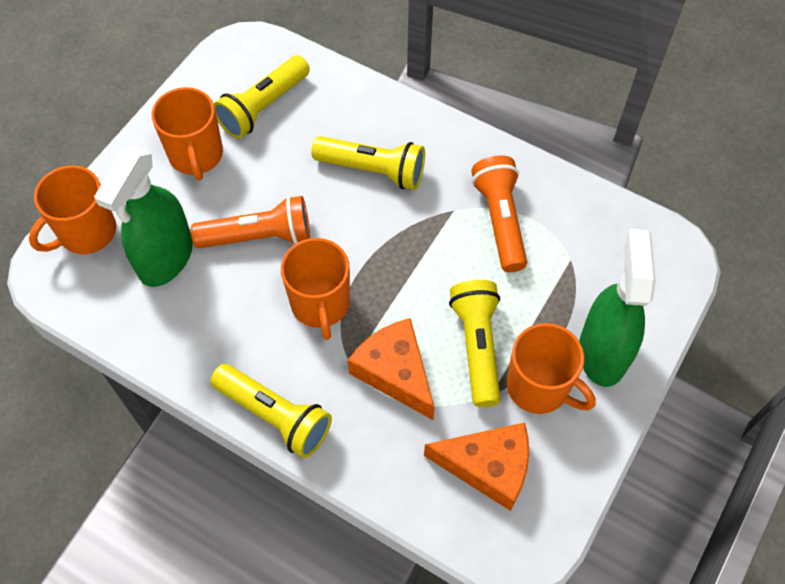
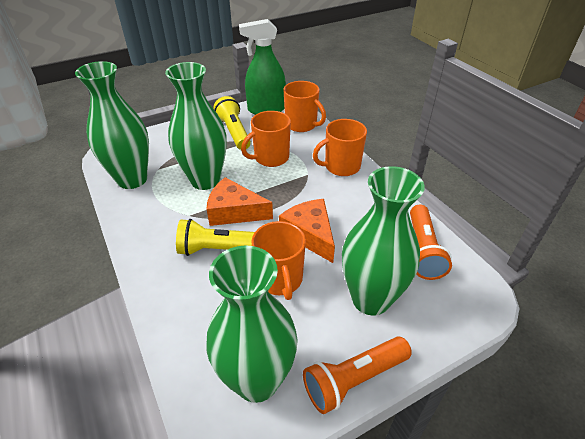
green spray bottle: 2 -> 1
green vase: 0 -> 4
yellow flashlight: 4 -> 2

